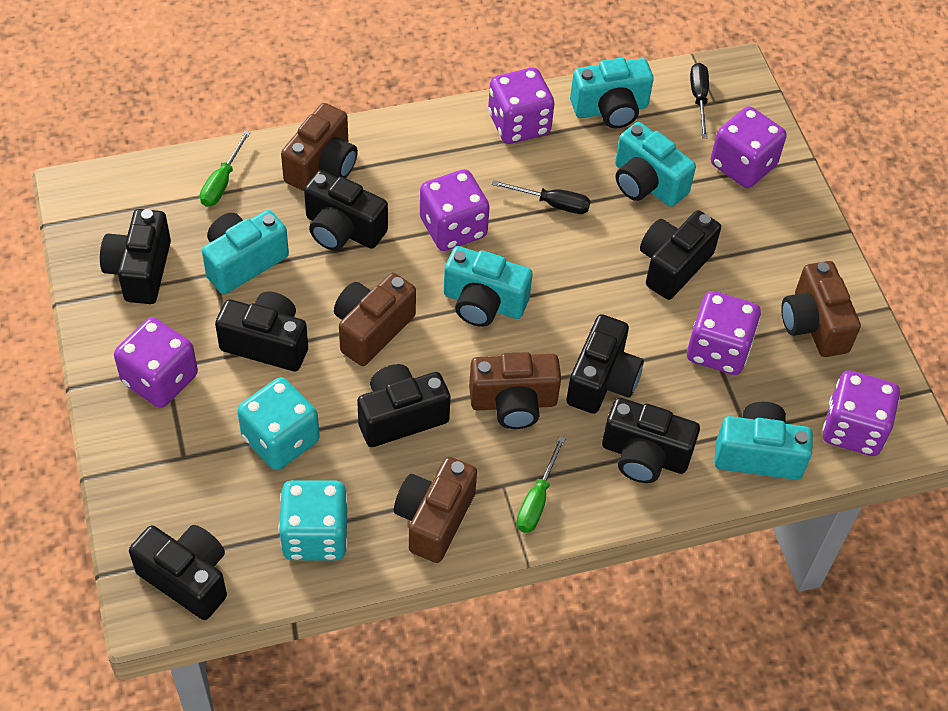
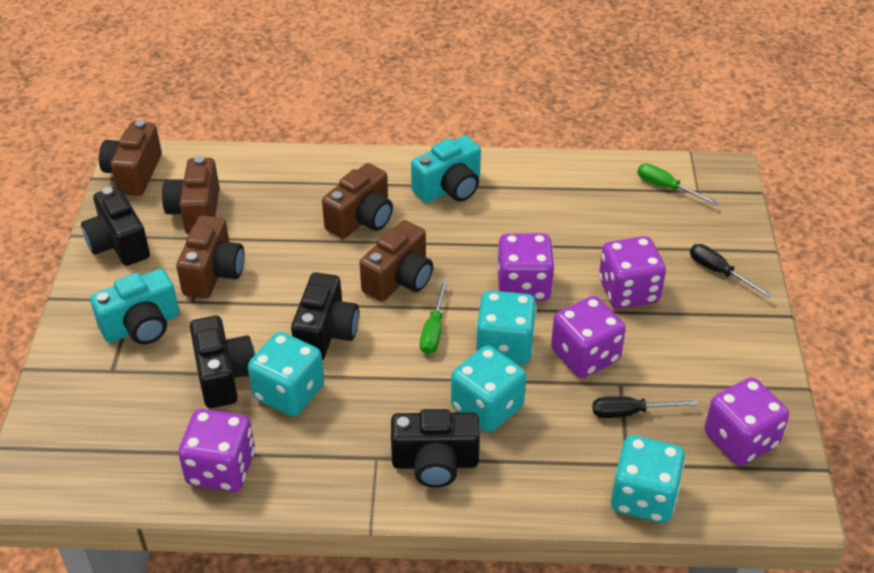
black camera: 8 -> 4
purple dice: 6 -> 5
turquoise camera: 5 -> 2
turquoise dice: 2 -> 4

